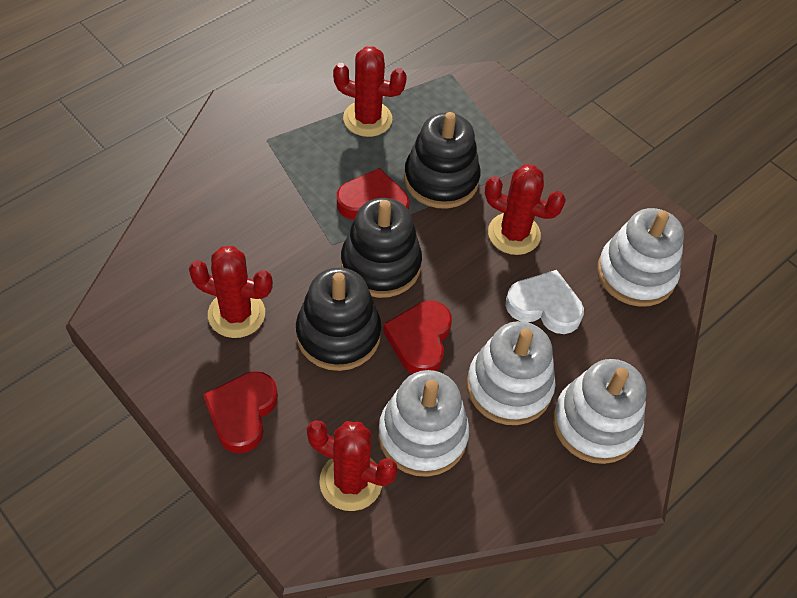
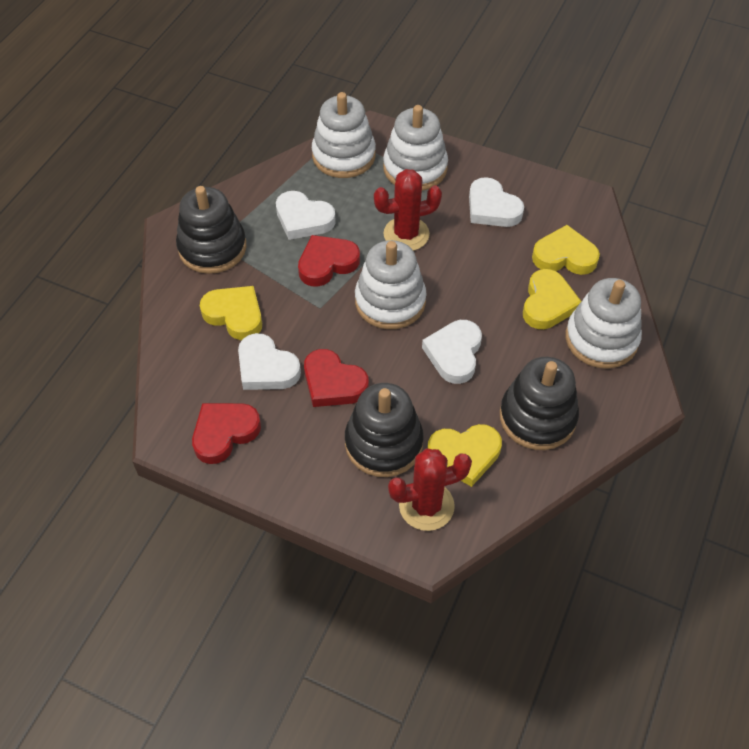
red cactus: 4 -> 2
white heart: 1 -> 4
yellow heart: 0 -> 4

